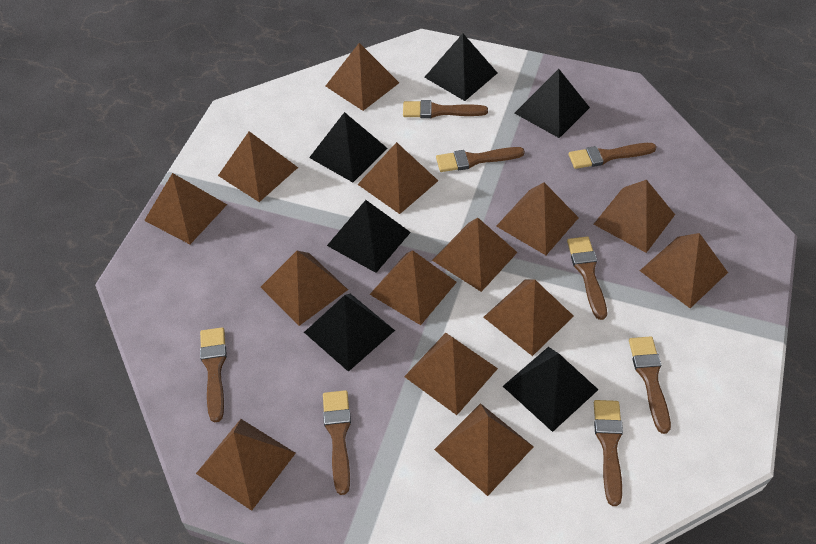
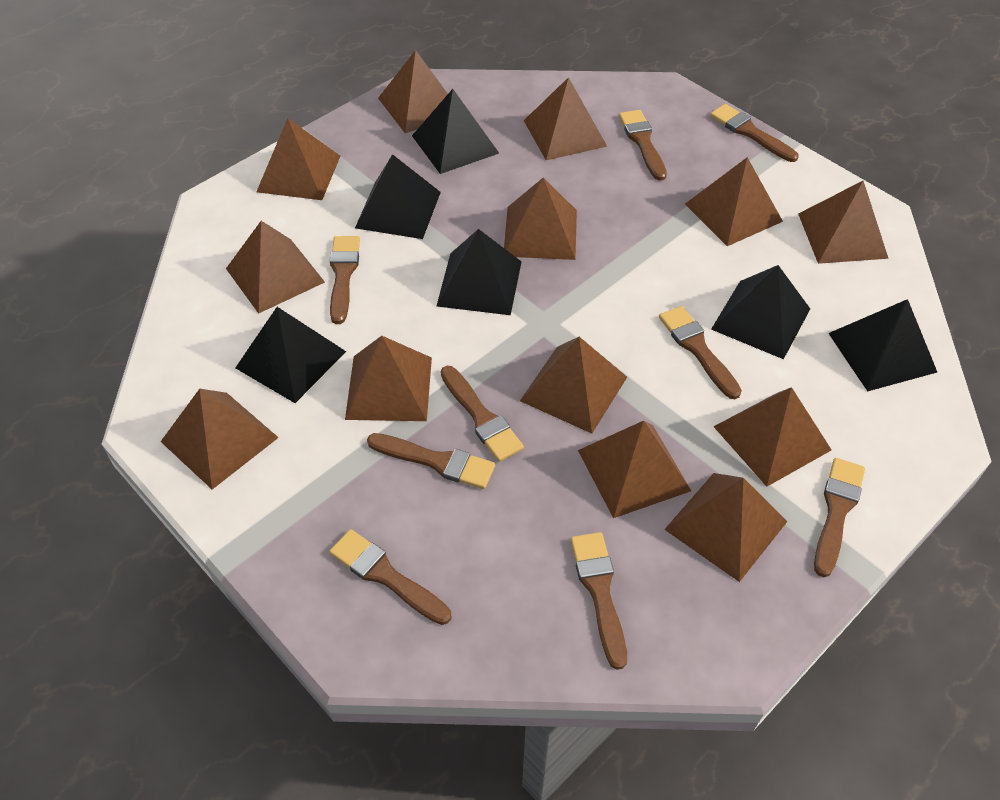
brown brush: 8 -> 9
brown pyramid: 14 -> 13

